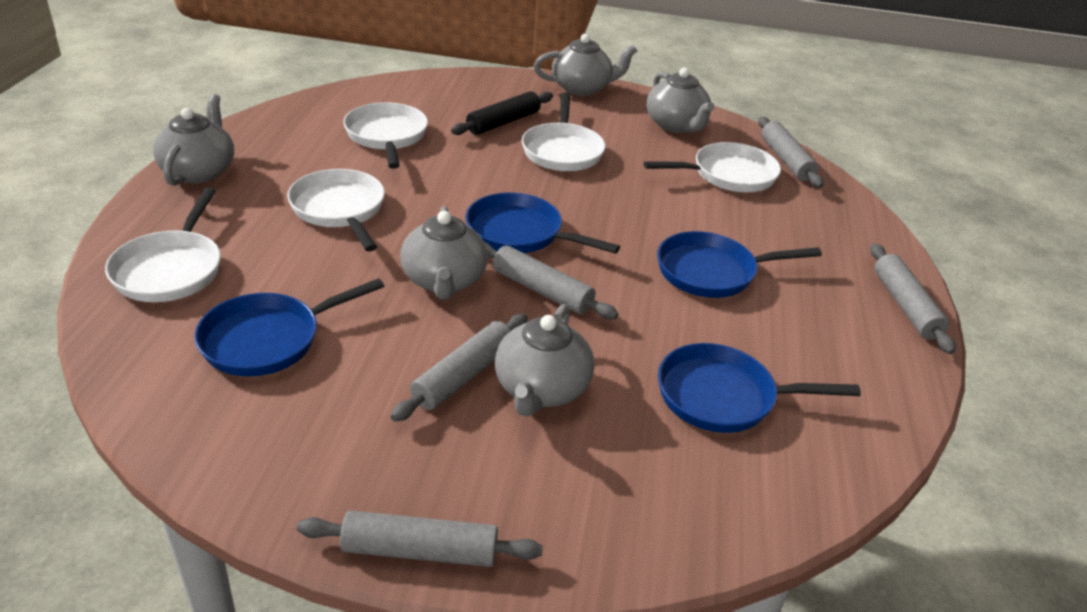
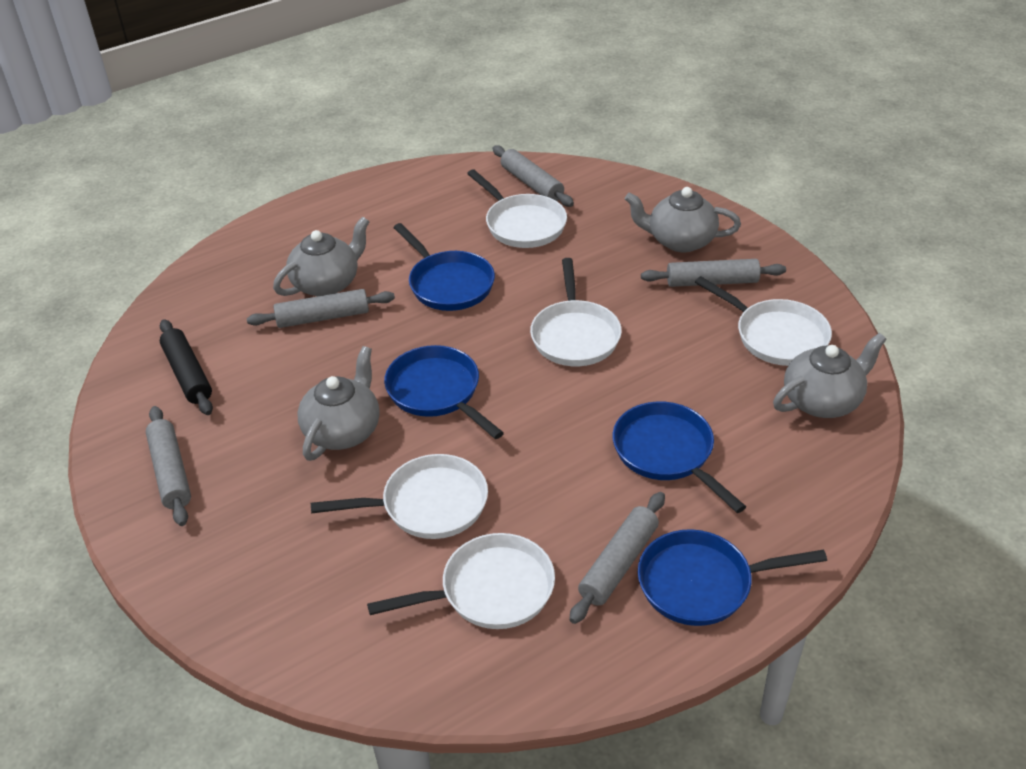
grey teapot: 5 -> 4

